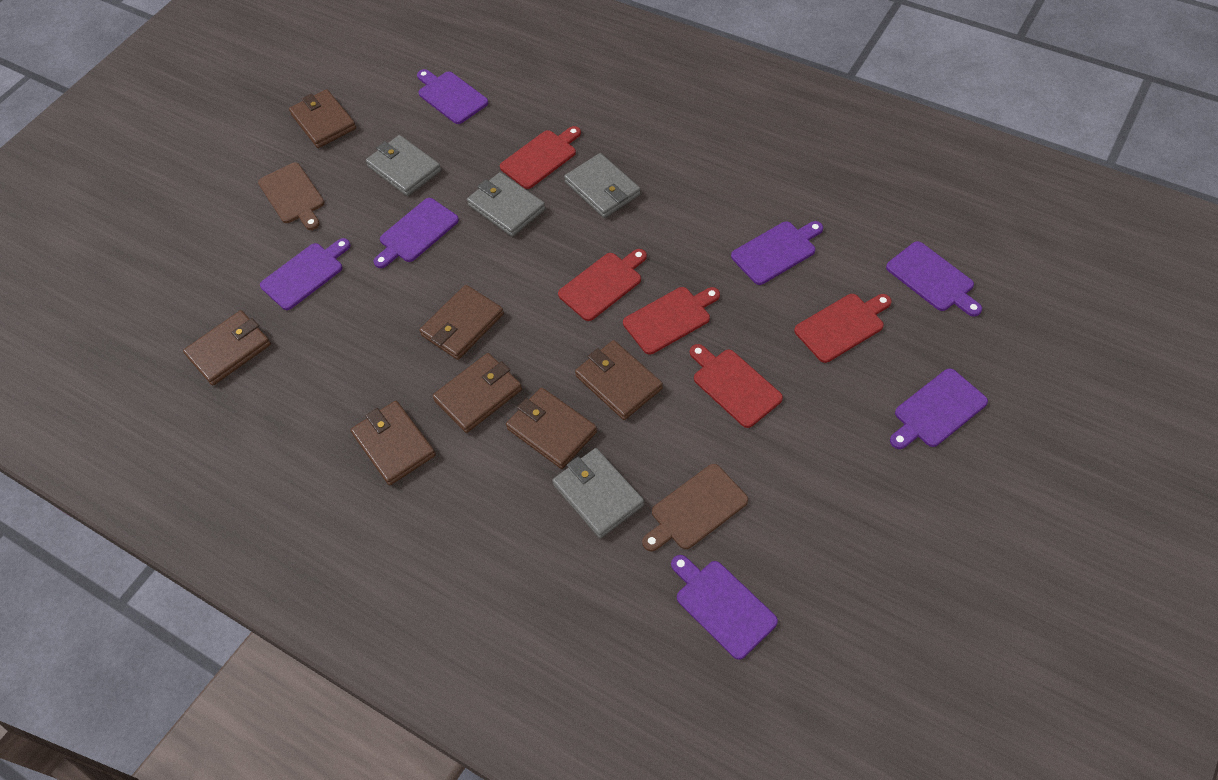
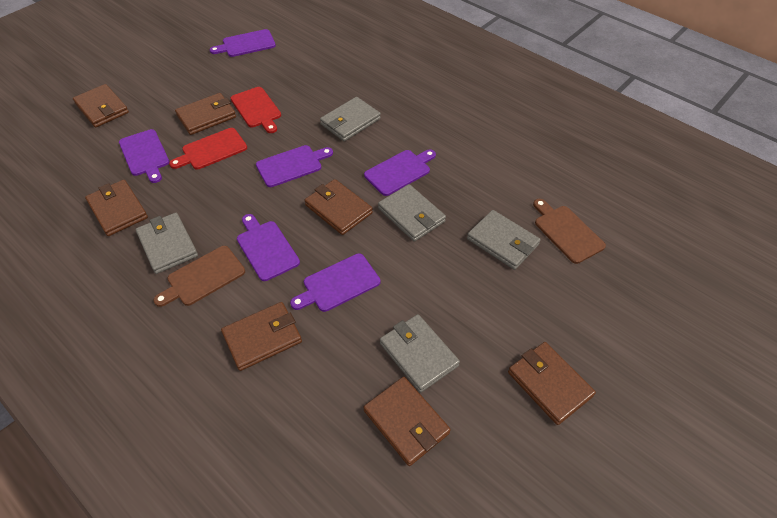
grey wallet: 4 -> 5
purple cutting board: 7 -> 6
red cutting board: 5 -> 2

